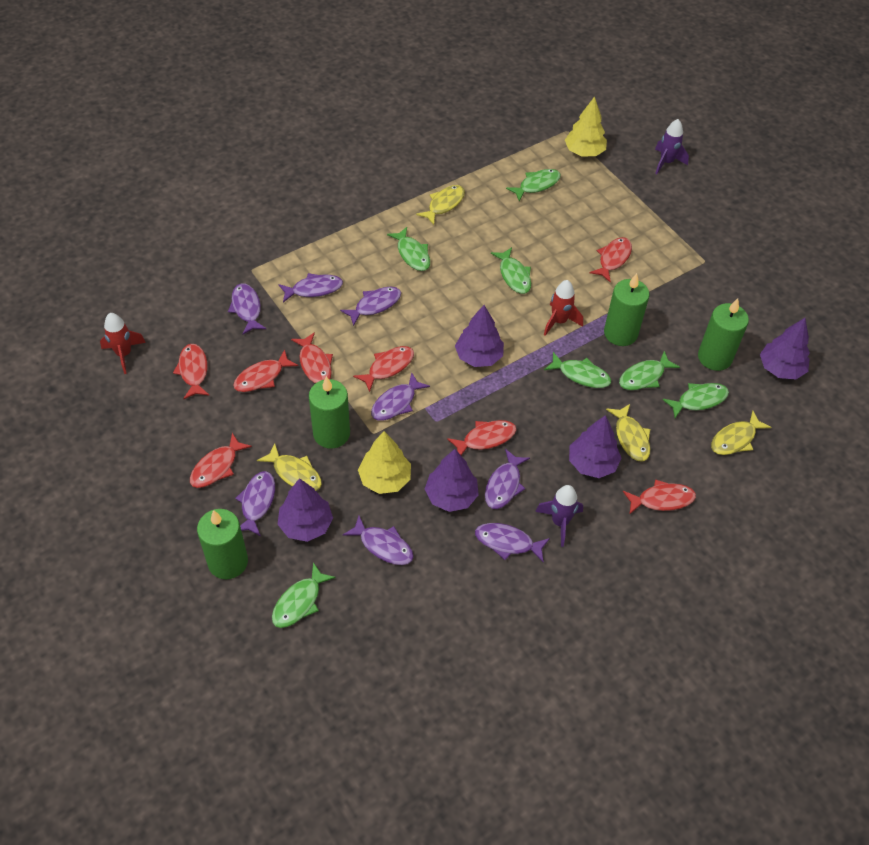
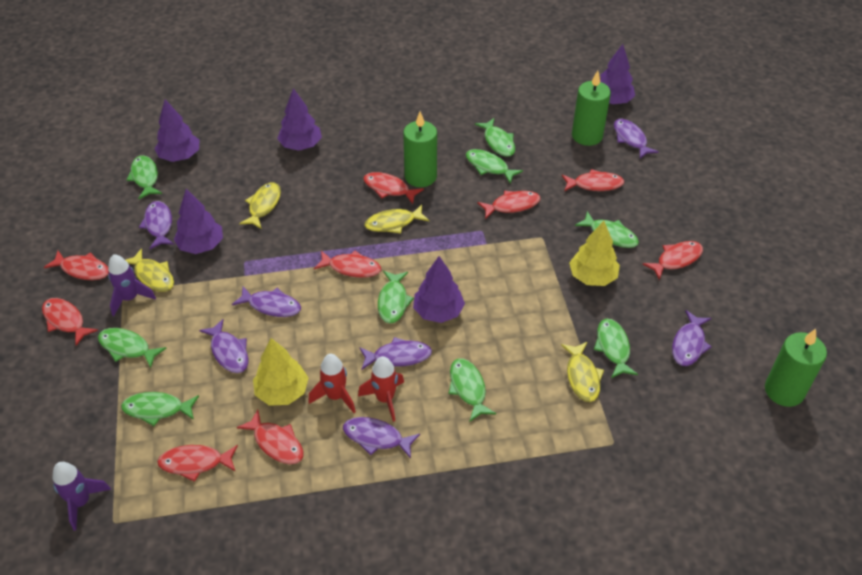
green candle: 4 -> 3
green fish: 7 -> 9
purple fish: 8 -> 7
red fish: 8 -> 9

